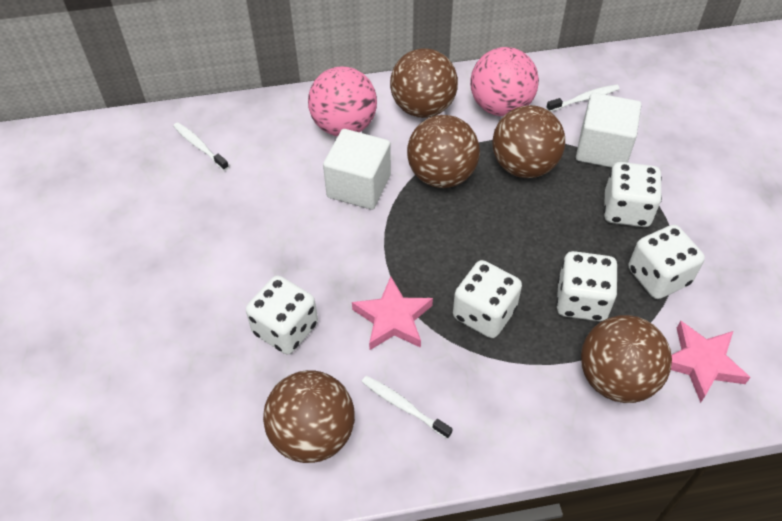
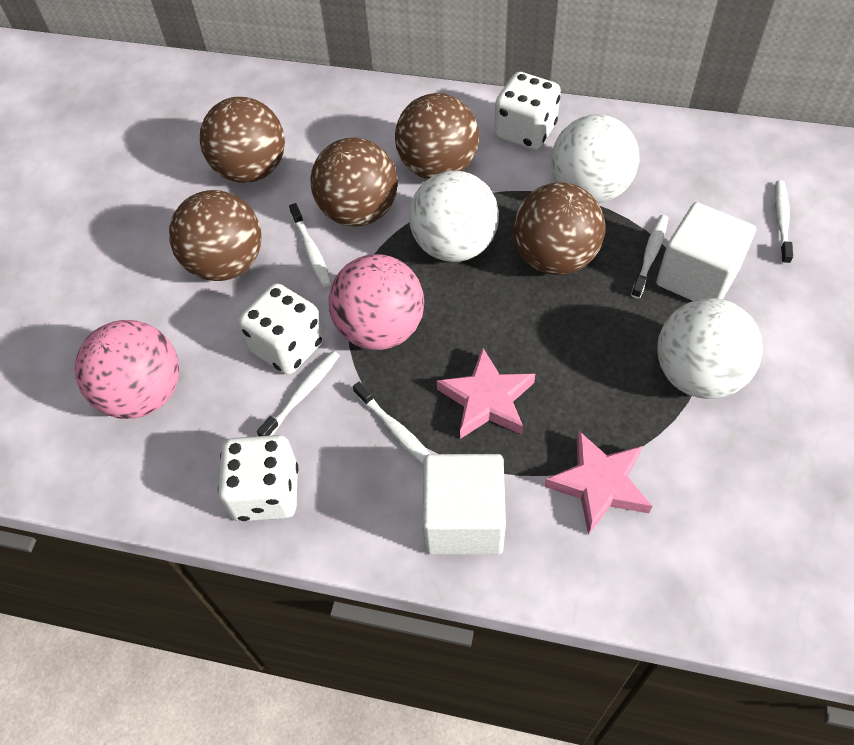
white ball: 0 -> 3
white dice: 5 -> 3
white toothbrush: 3 -> 5

